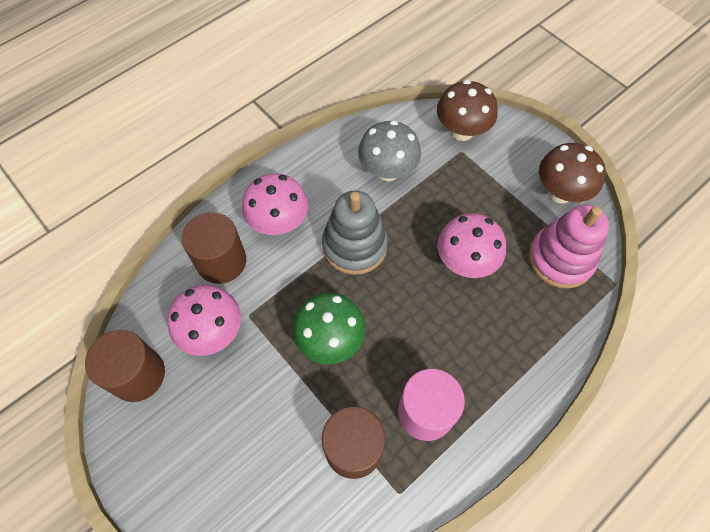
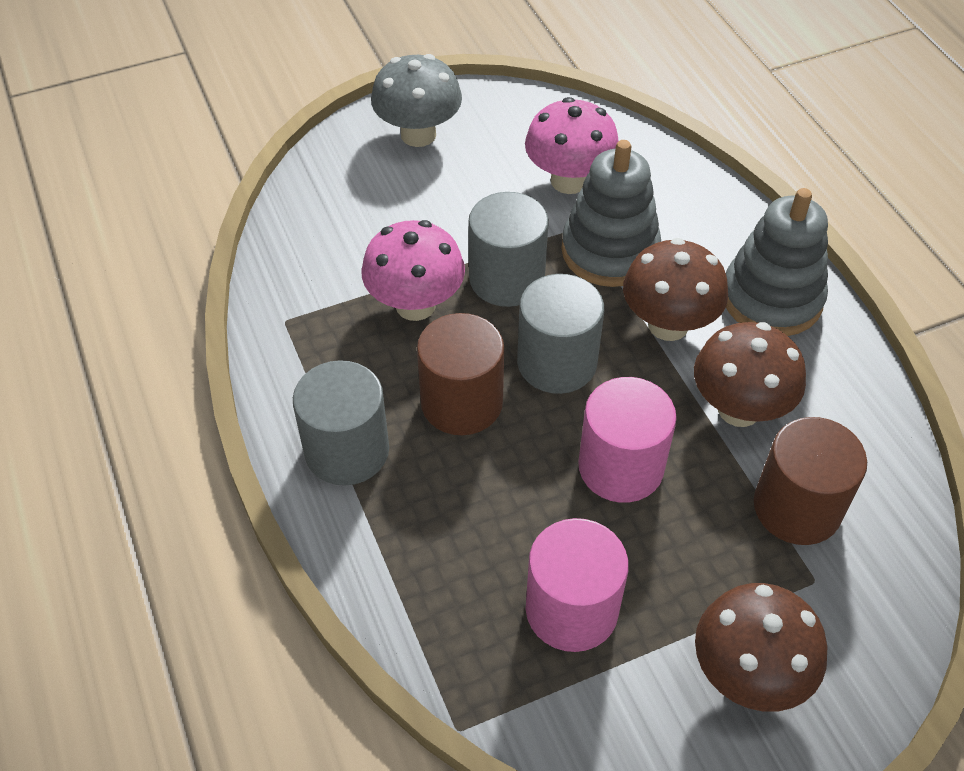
brown cylinder: 3 -> 2
brown mushroom: 2 -> 3
green mushroom: 1 -> 0
grey cylinder: 0 -> 3
grey stacking toy: 1 -> 2
pink cylinder: 1 -> 2
pink mushroom: 3 -> 2
pink stacking toy: 1 -> 0

